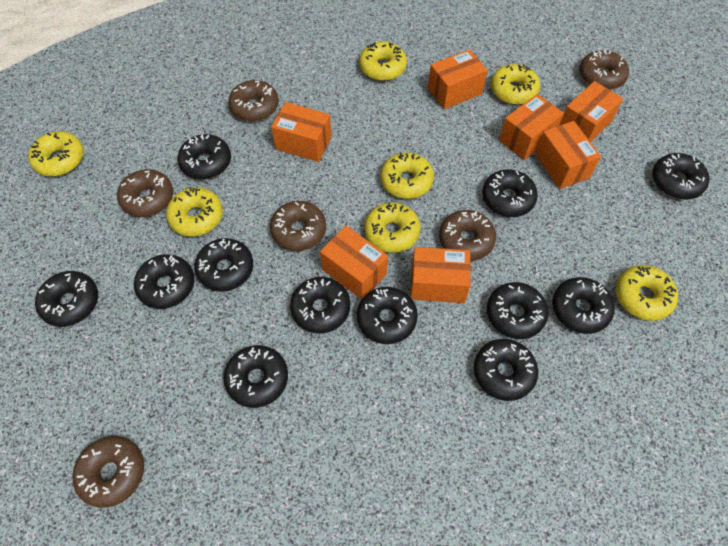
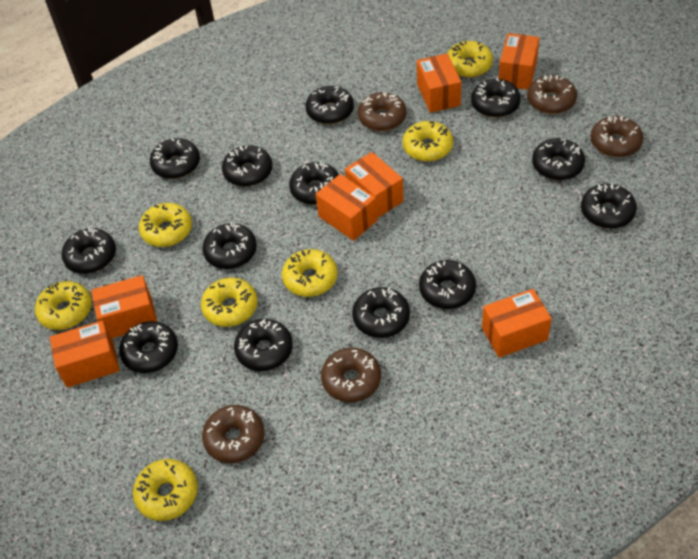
black donut: 12 -> 13
brown donut: 6 -> 5

